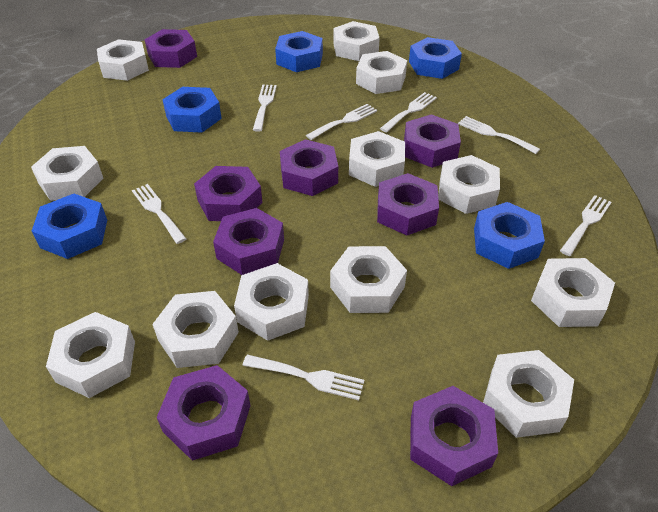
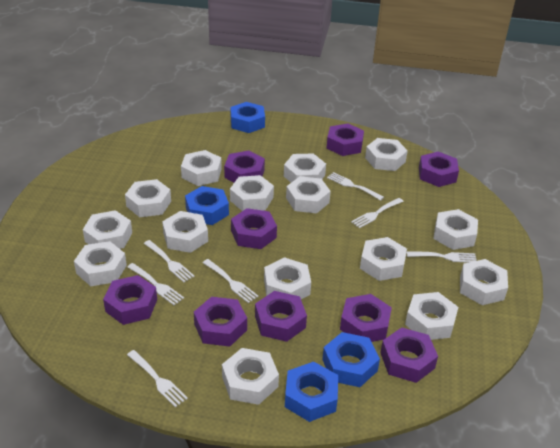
blue nut: 5 -> 4
purple nut: 8 -> 9
white nut: 12 -> 15

